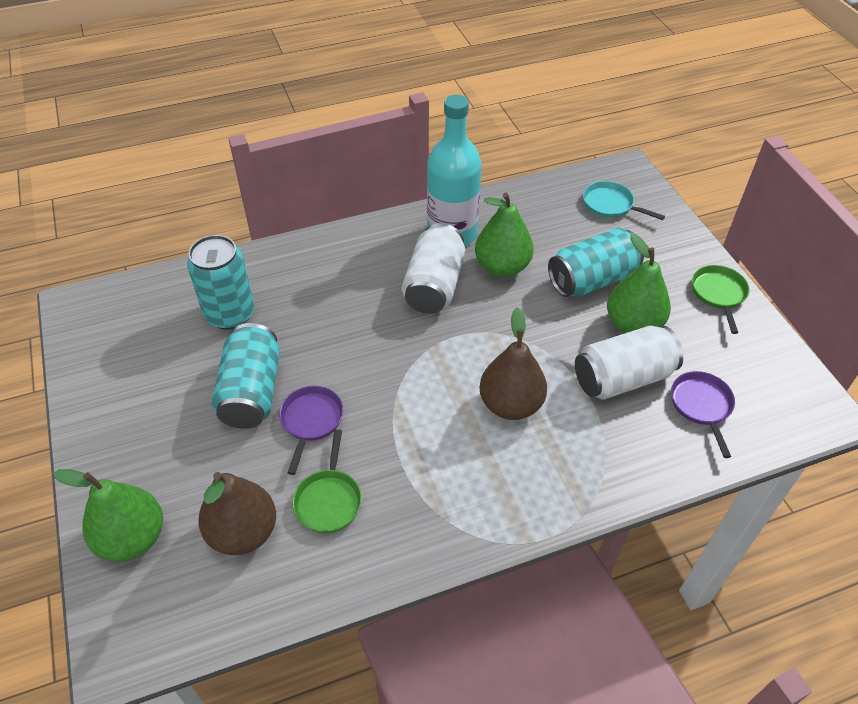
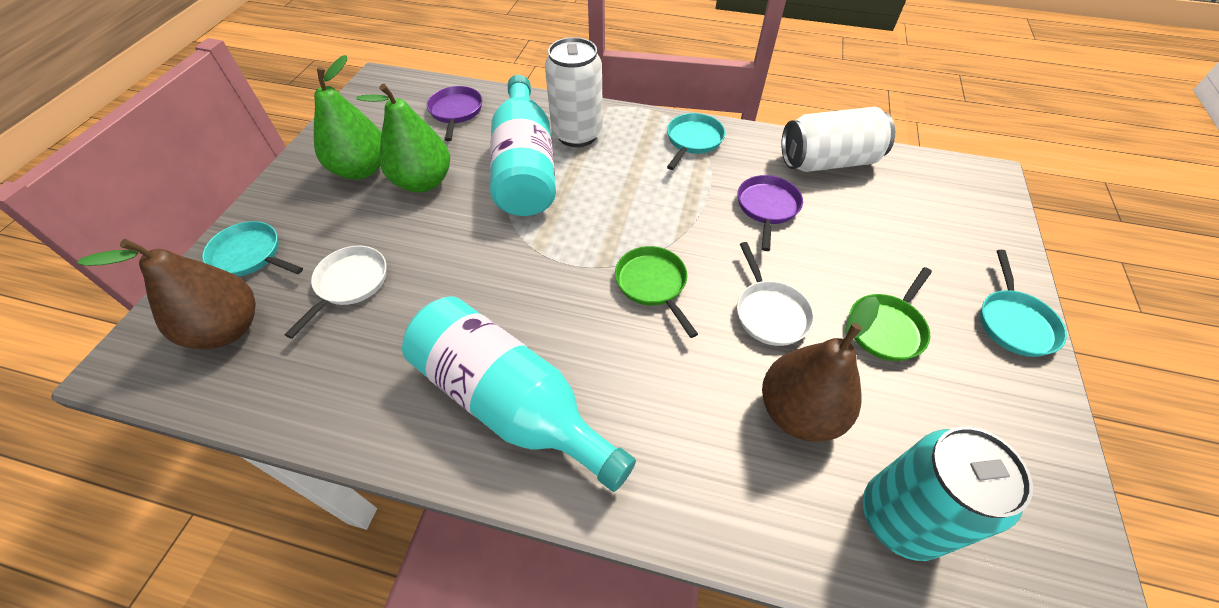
green pear: 3 -> 2
turquoise bottle: 1 -> 2
turquoise can: 3 -> 1
turquoise pan: 1 -> 3
white pan: 0 -> 2

